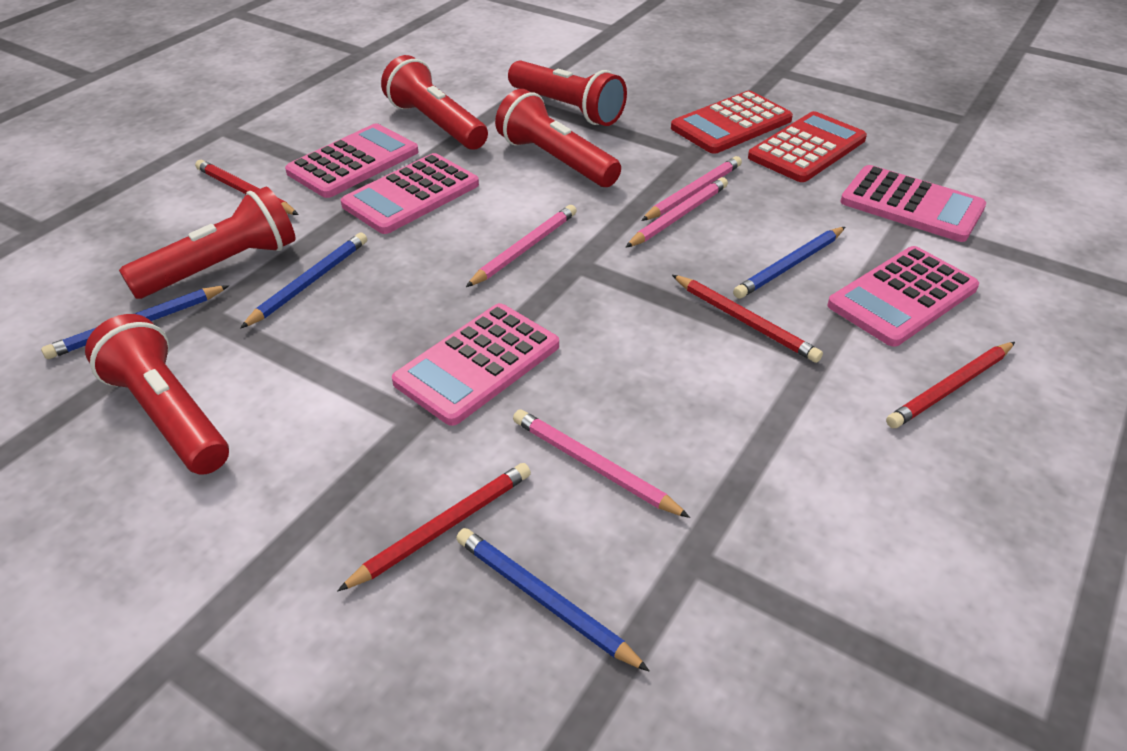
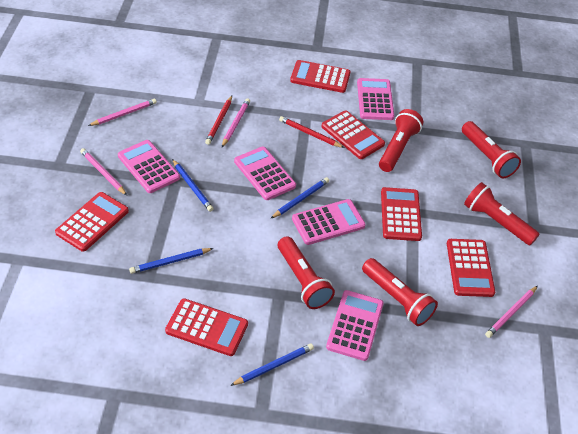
red calculator: 2 -> 6
red pencil: 4 -> 2

